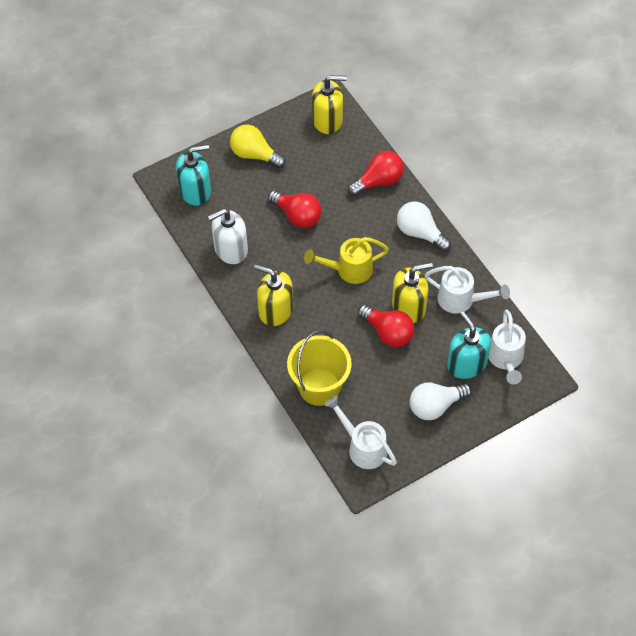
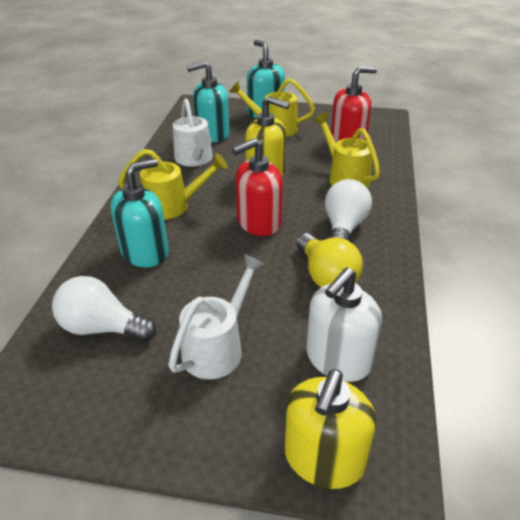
red light bulb: 3 -> 0
red soap dispenser: 0 -> 2
turquoise soap dispenser: 2 -> 3
white watering can: 3 -> 2
yellow bucket: 1 -> 0
yellow soap dispenser: 3 -> 2
yellow watering can: 1 -> 3

